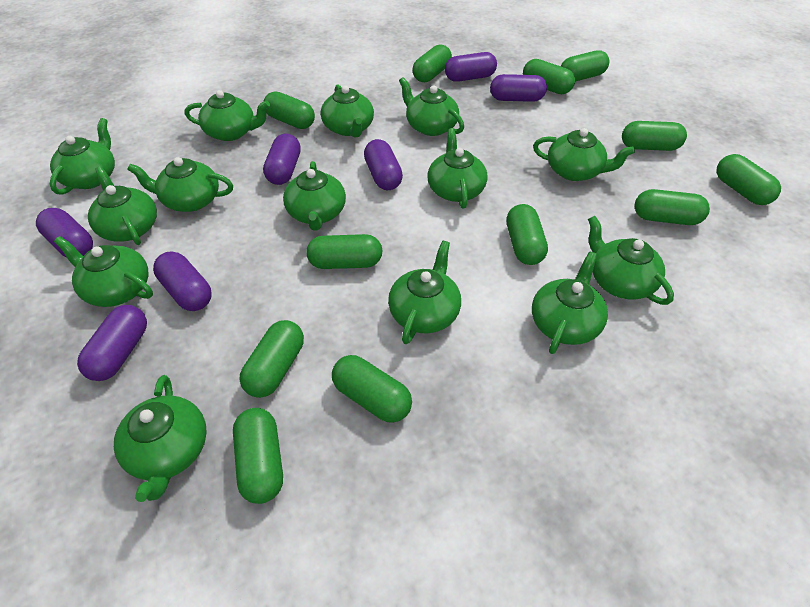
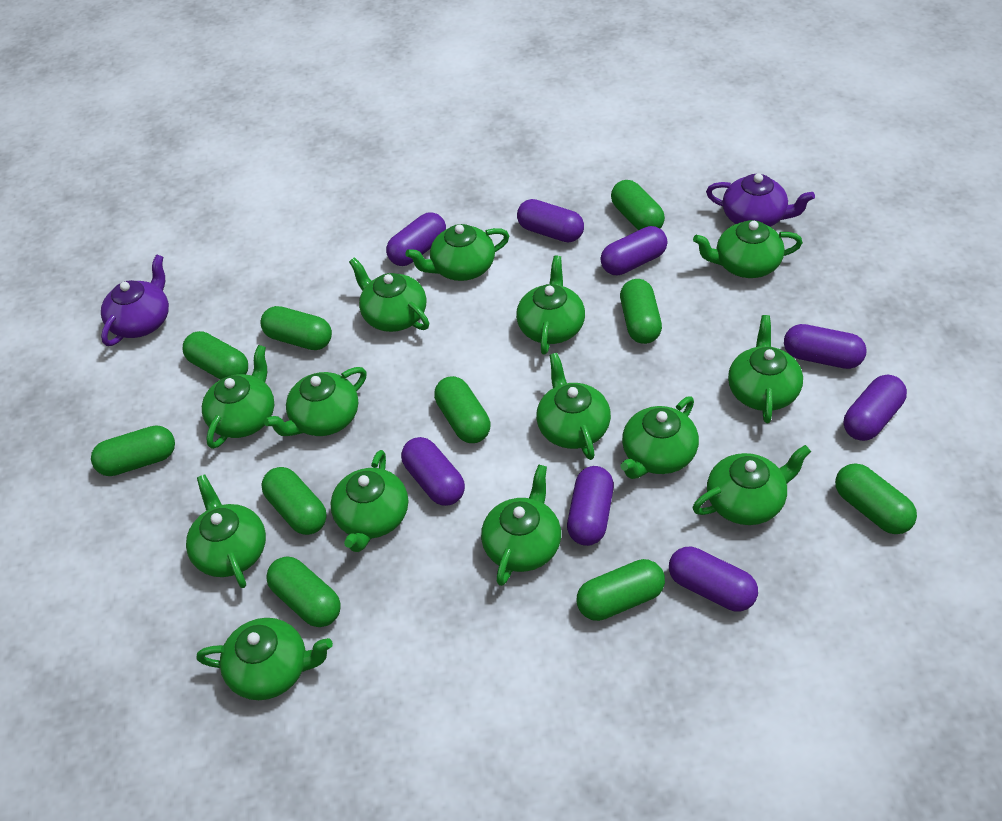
green capsule: 12 -> 10
purple capsule: 7 -> 8
purple teapot: 0 -> 2

